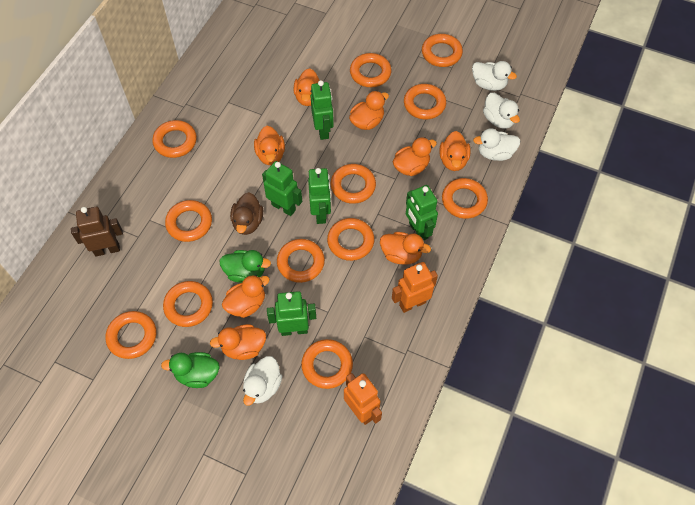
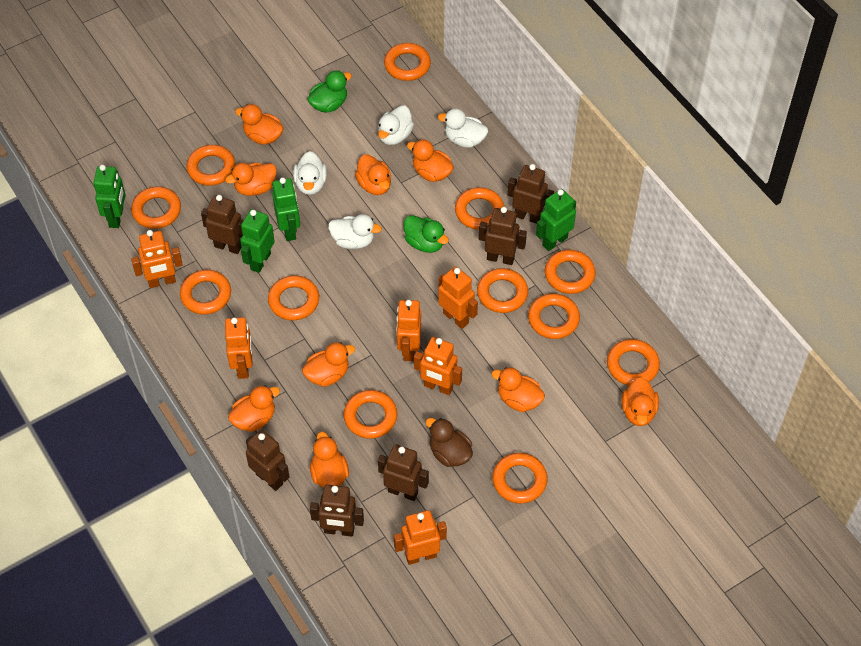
brown robot: 1 -> 6
green robot: 5 -> 4
orange duck: 8 -> 9
orange robot: 2 -> 6

